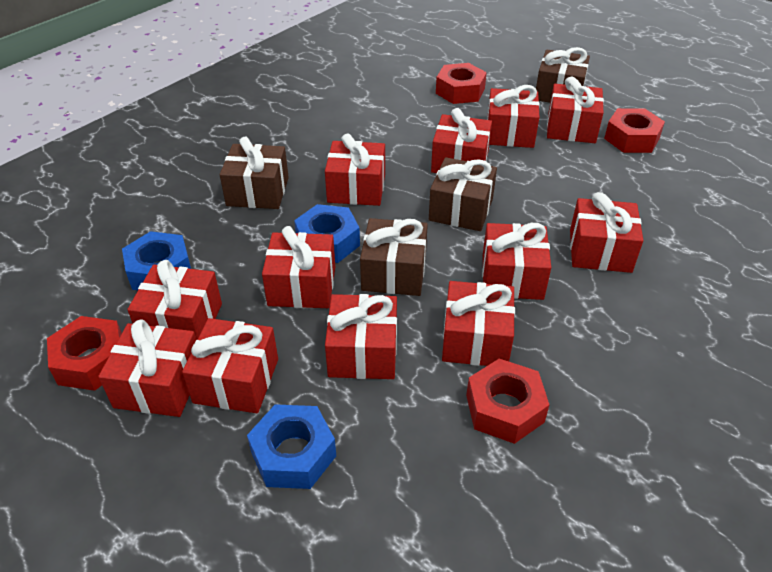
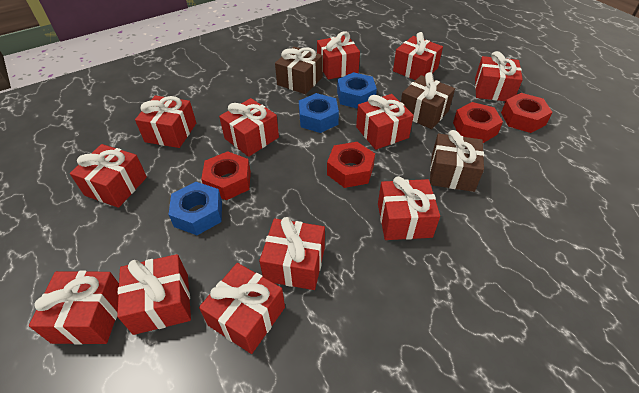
brown gift: 4 -> 3

